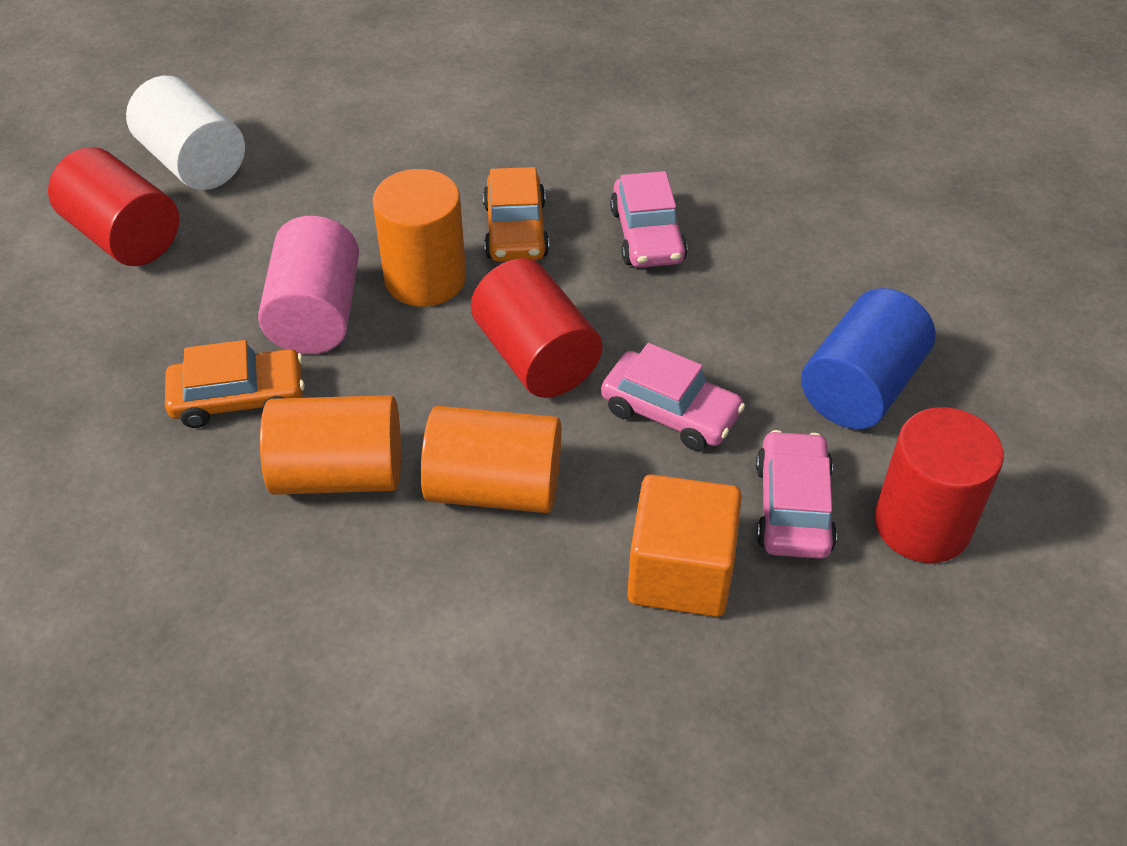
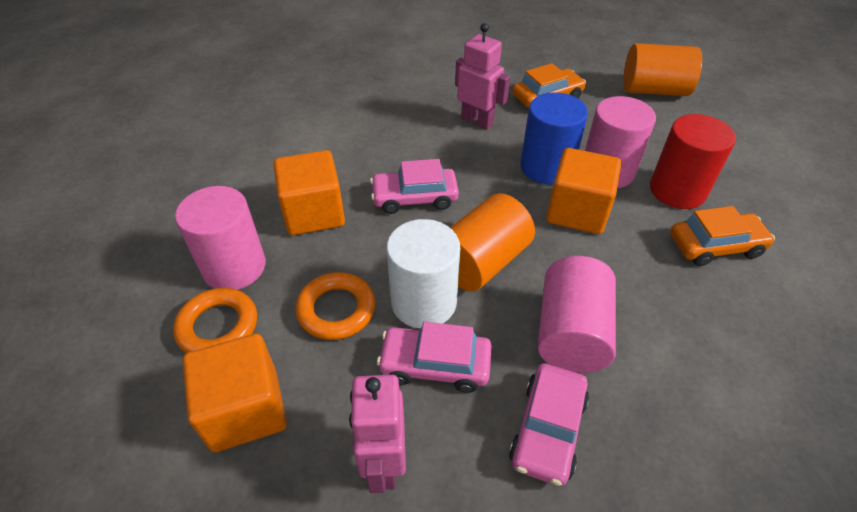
orange cube: 1 -> 3
orange cylinder: 3 -> 2
orange ring: 0 -> 2
pink cylinder: 1 -> 3
pink robot: 0 -> 2
red cylinder: 3 -> 1

